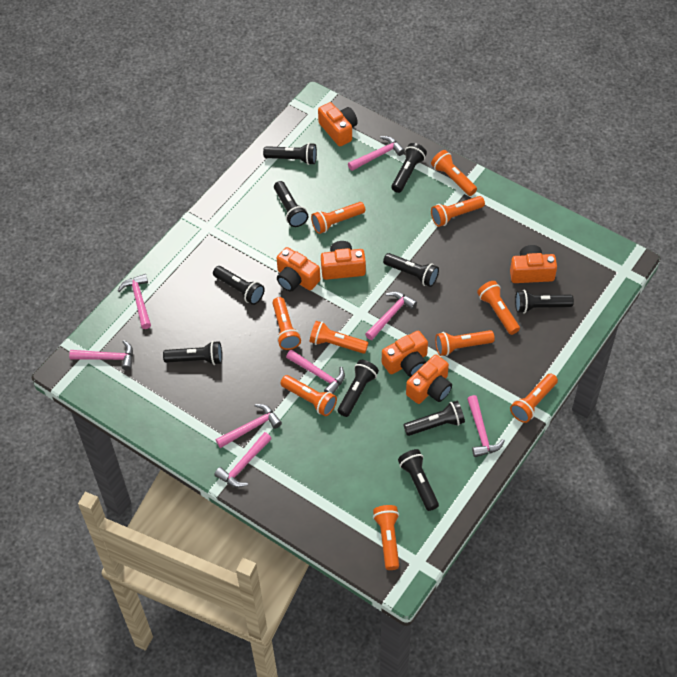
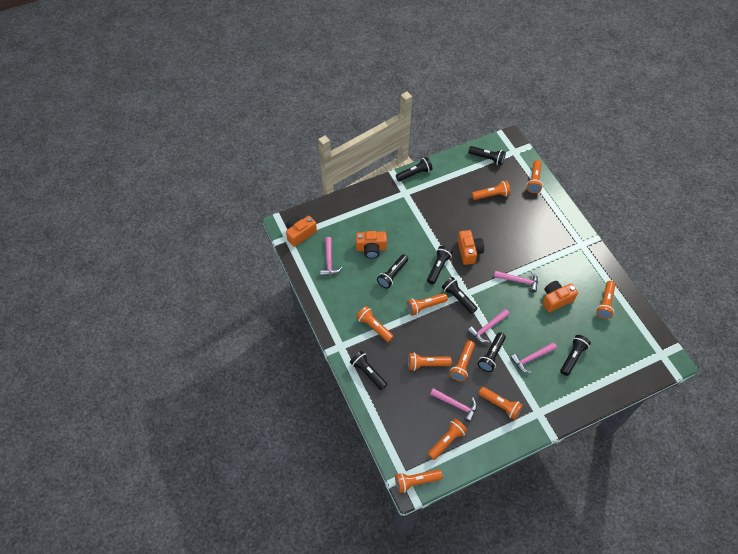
black flashlight: 10 -> 8
orange camera: 6 -> 4
pink hammer: 8 -> 5

